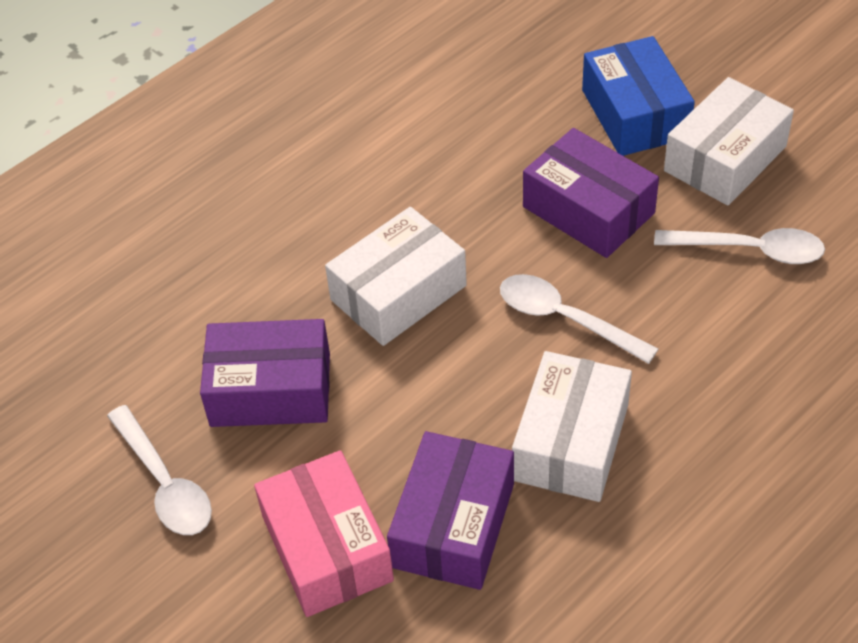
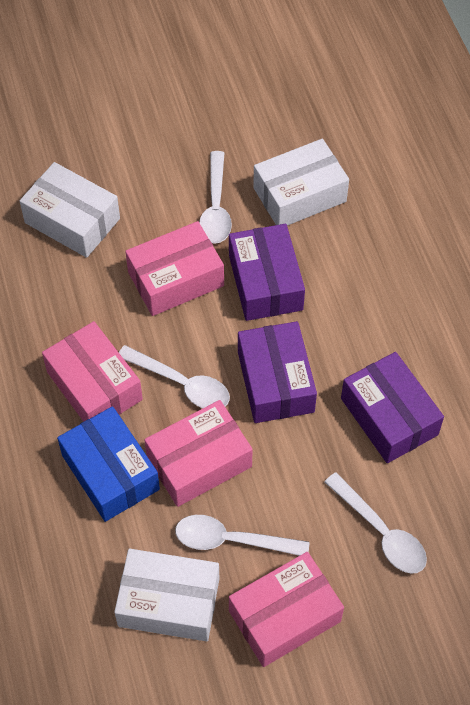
pink box: 1 -> 4
white spoon: 3 -> 4

